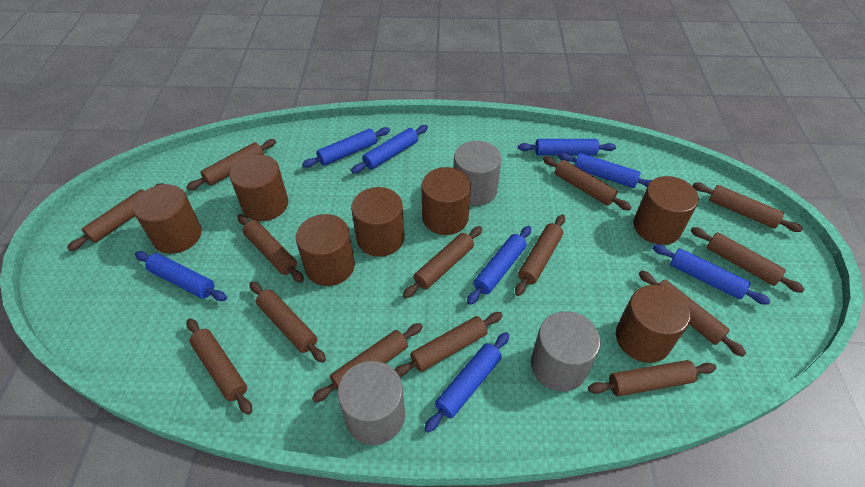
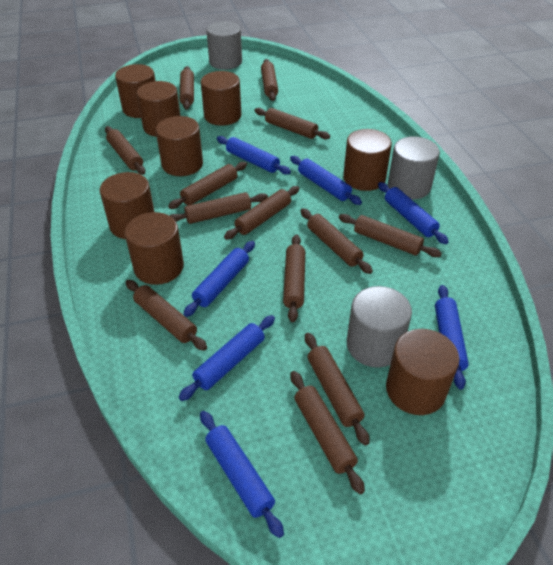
blue rolling pin: 8 -> 7
brown cylinder: 7 -> 8
brown rolling pin: 14 -> 13

